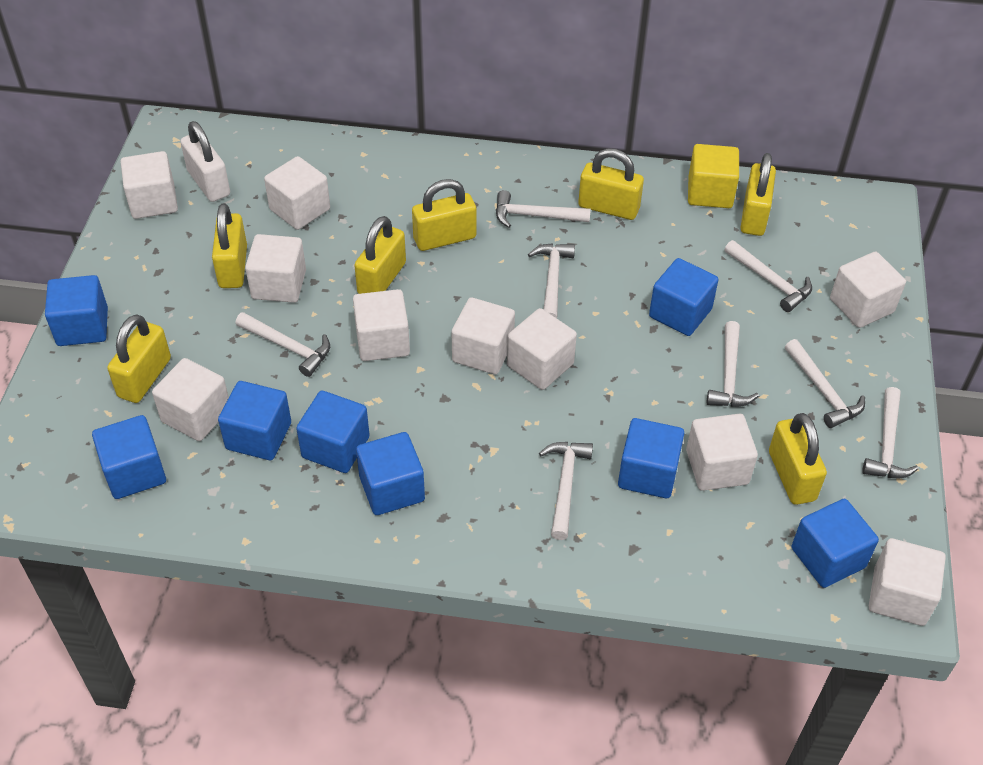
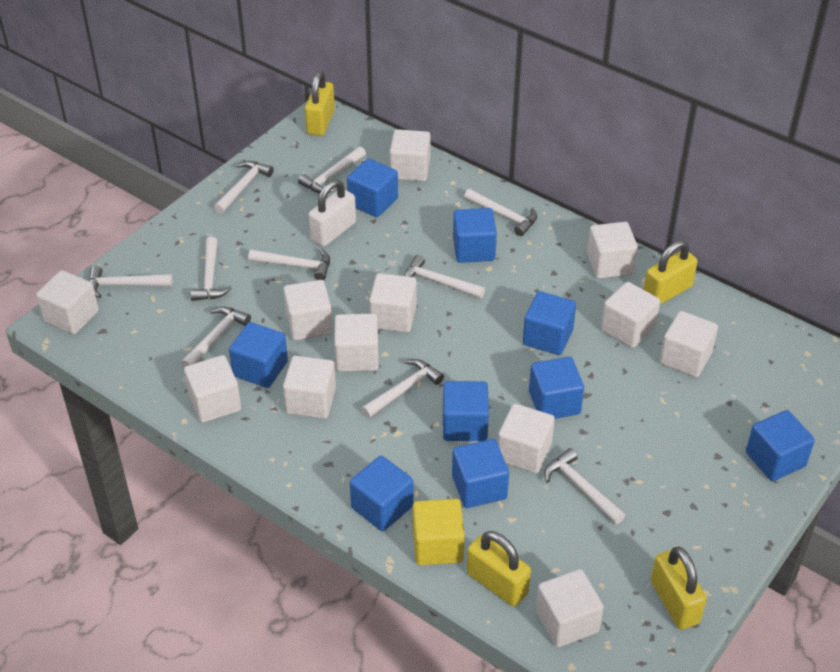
blue cube: 8 -> 9
white cube: 10 -> 12
white hammer: 8 -> 10
yellow padlock: 7 -> 4

